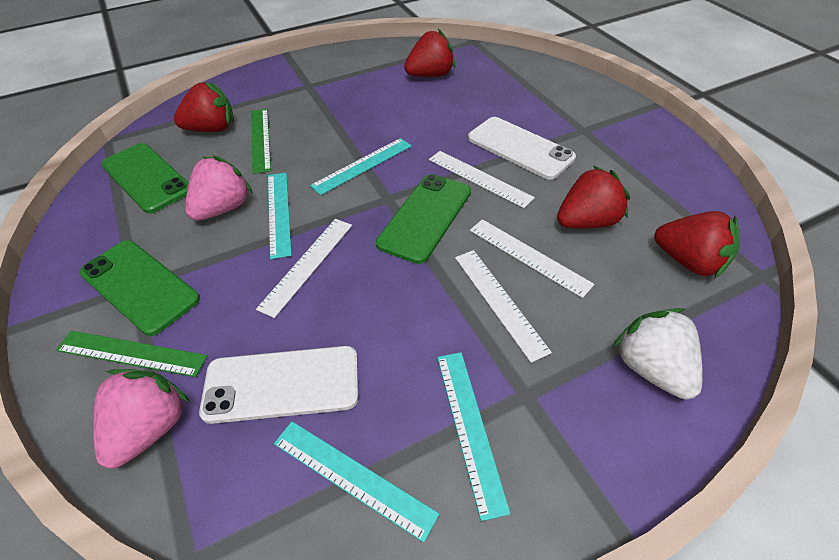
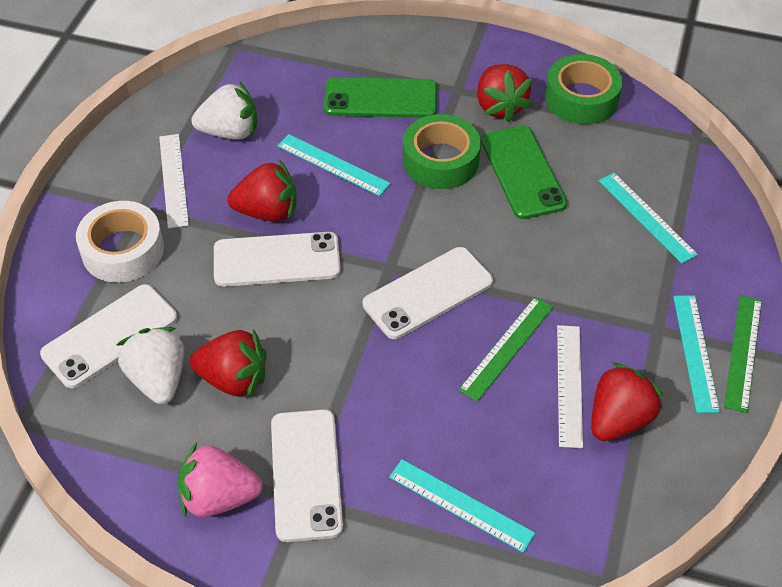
green phone: 3 -> 2
green tape: 0 -> 2
pink strawberry: 2 -> 1
white phone: 2 -> 4
white ruler: 4 -> 2
white strawberry: 1 -> 2
white tape: 0 -> 1

